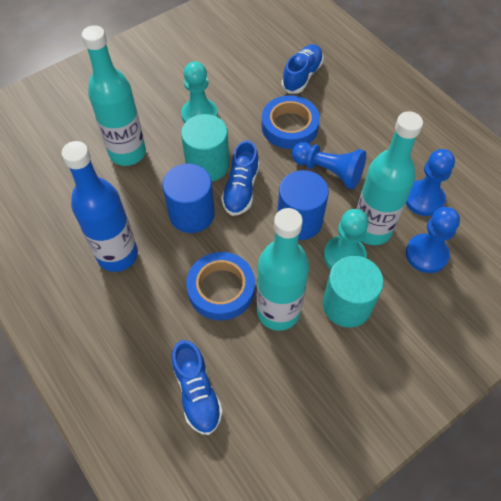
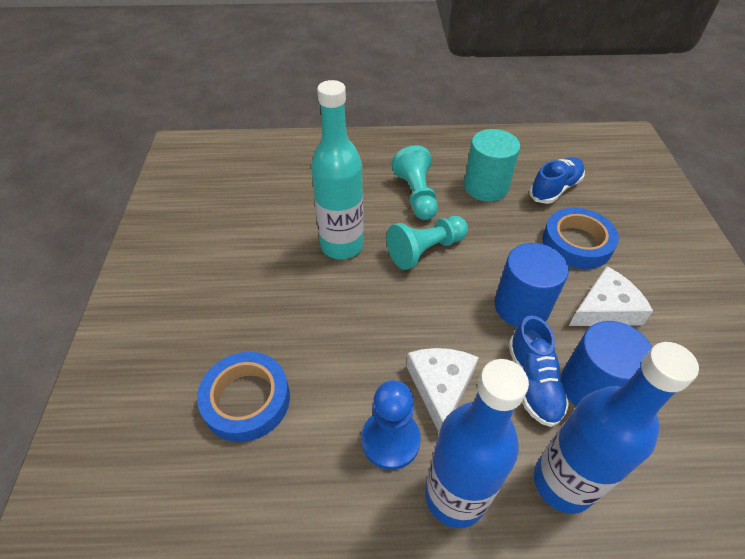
blue bottle: 1 -> 2
blue pawn: 3 -> 1
blue shoe: 3 -> 2
turquoise bottle: 3 -> 1
turquoise cylinder: 2 -> 1
white cheese: 0 -> 2

